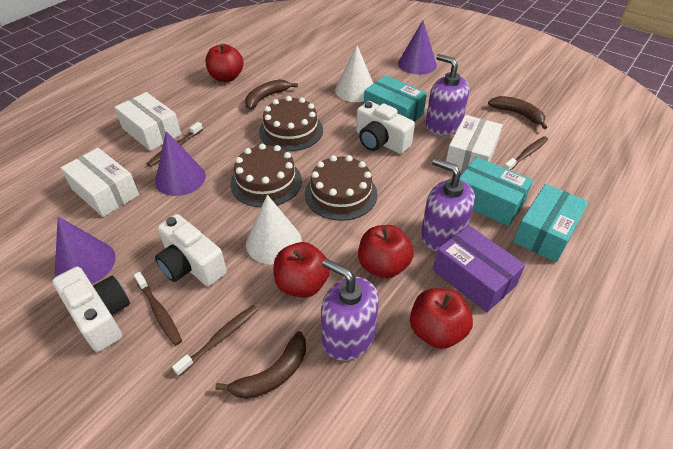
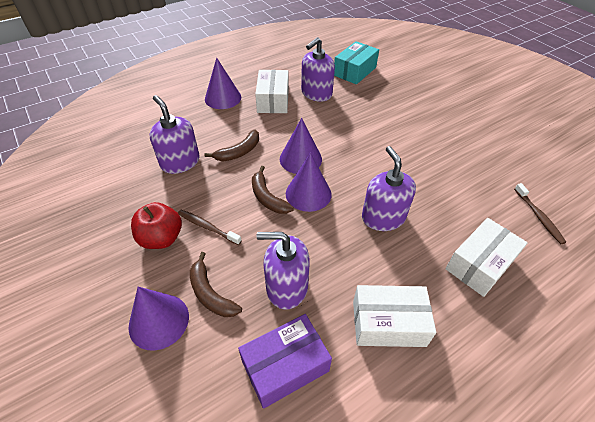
brown cake: 3 -> 0
brown toothbrush: 4 -> 2
purple cone: 3 -> 4
purple soap dispenser: 3 -> 4
red apple: 4 -> 1
turquoise box: 3 -> 1
white camera: 3 -> 0
white cone: 2 -> 0

